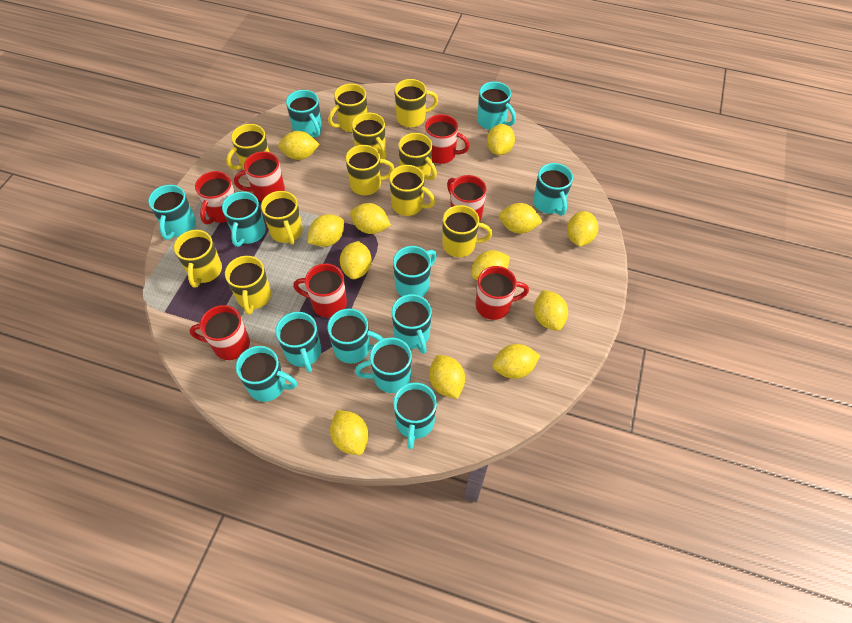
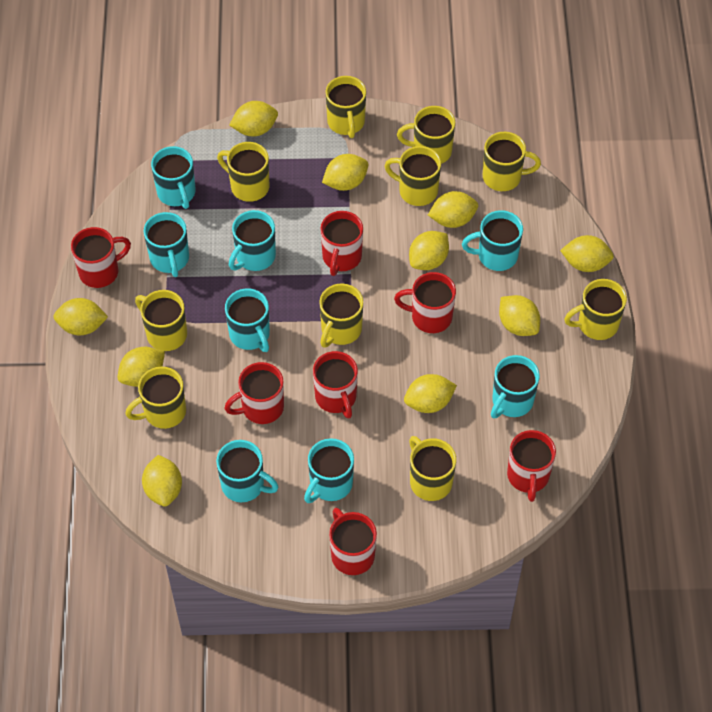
turquoise mug: 12 -> 8
yellow lemon: 12 -> 10
yellow mug: 11 -> 10

